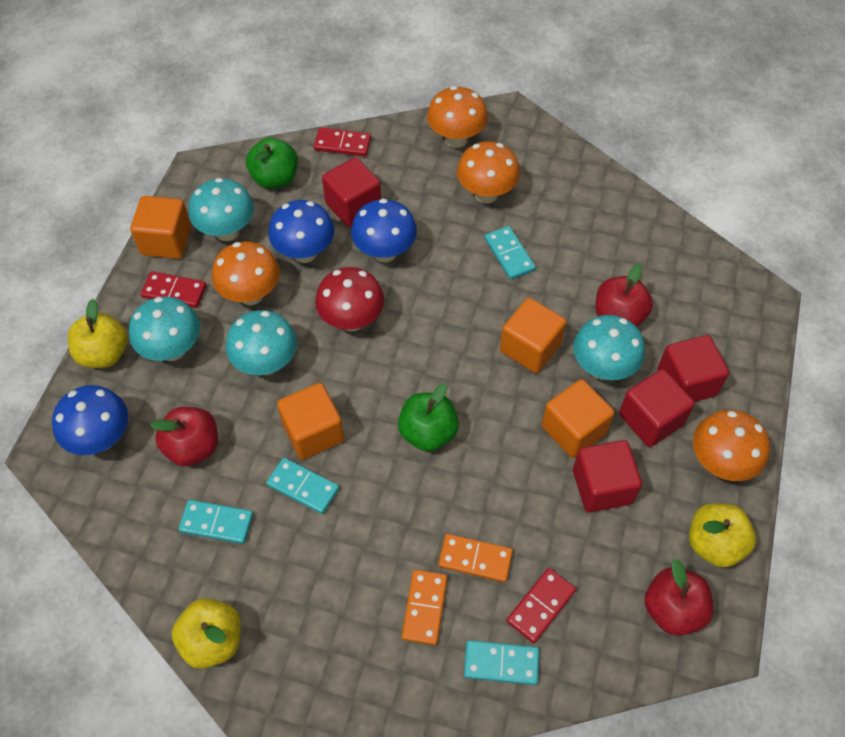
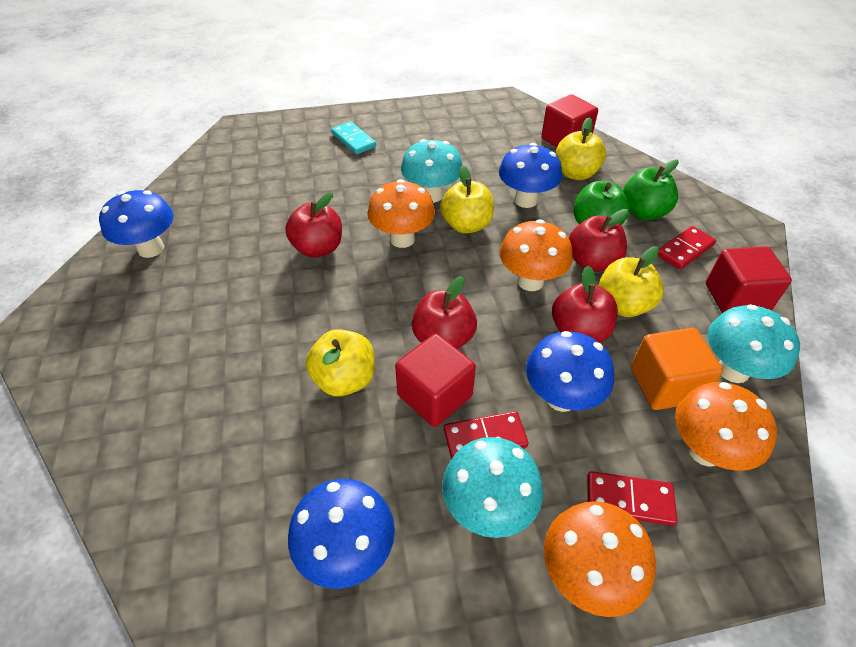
blue mushroom: 3 -> 4
orange cube: 4 -> 1
orange domino: 2 -> 0
red apple: 3 -> 4
red cube: 4 -> 3
red mushroom: 1 -> 0
turquoise domino: 4 -> 1
turquoise mushroom: 4 -> 3
yellow apple: 3 -> 4

